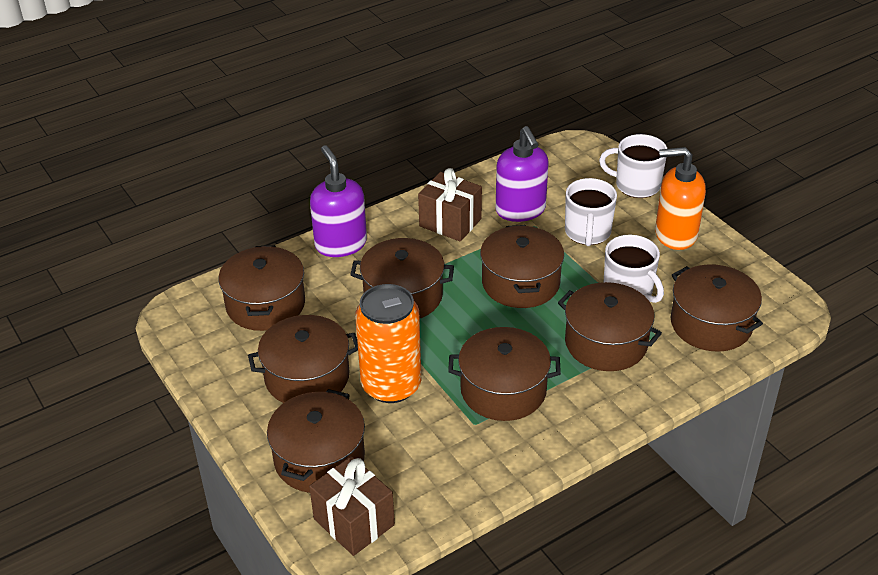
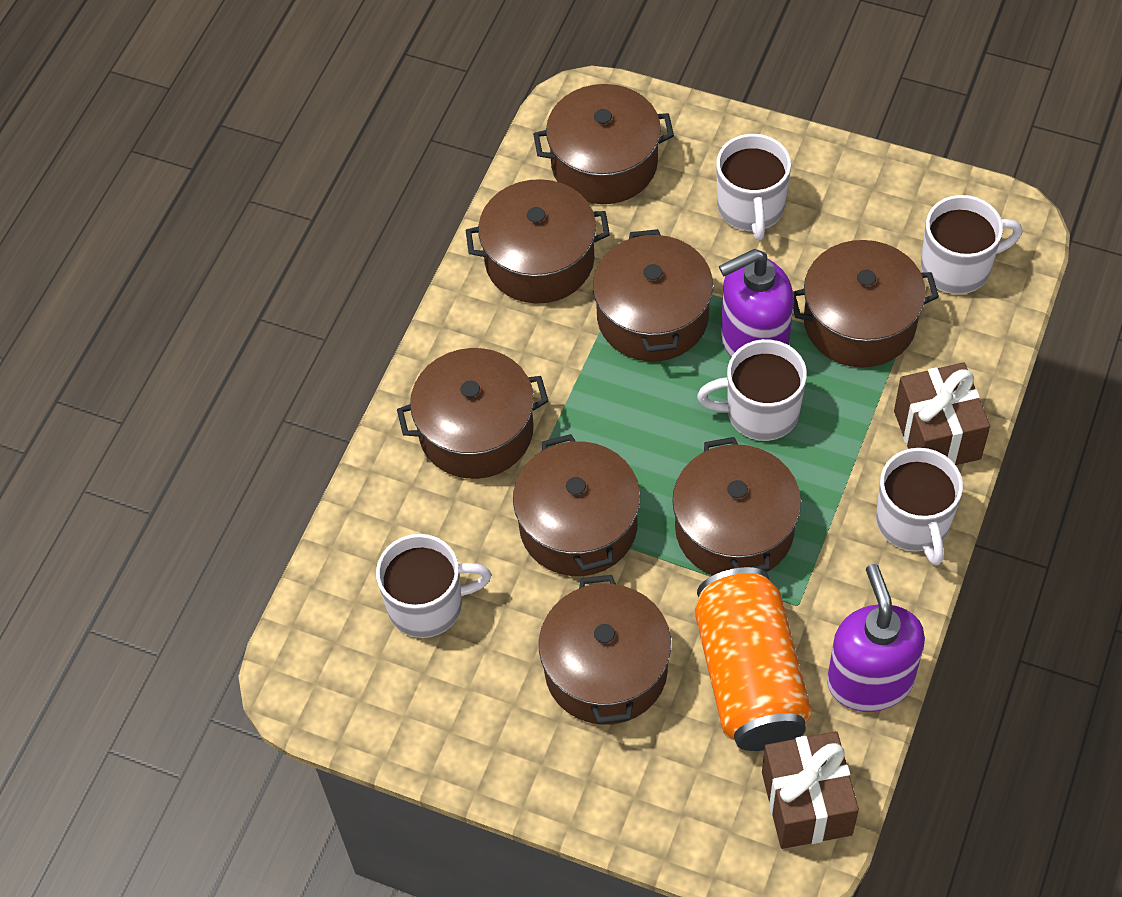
orange soap dispenser: 1 -> 0
white mug: 3 -> 5

